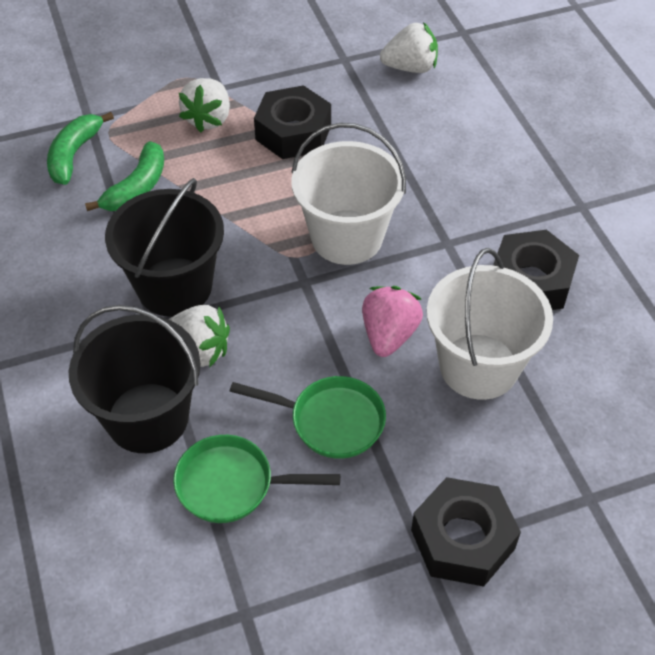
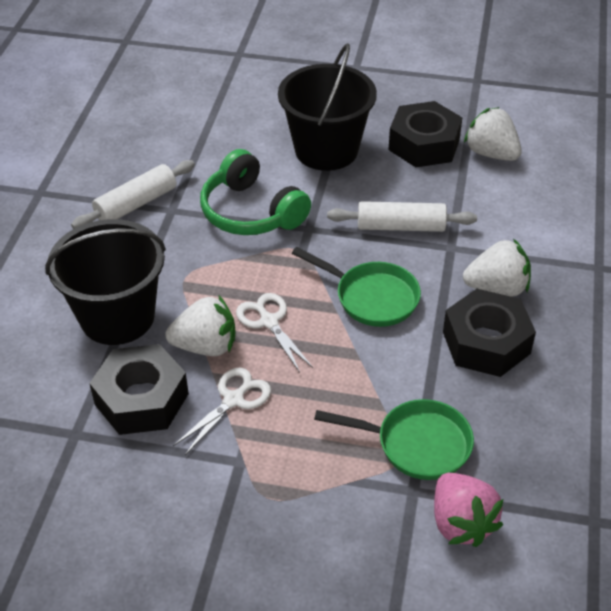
green banana: 2 -> 0
green headphones: 0 -> 1
white bucket: 2 -> 0
white rolling pin: 0 -> 2
white scissors: 0 -> 2

